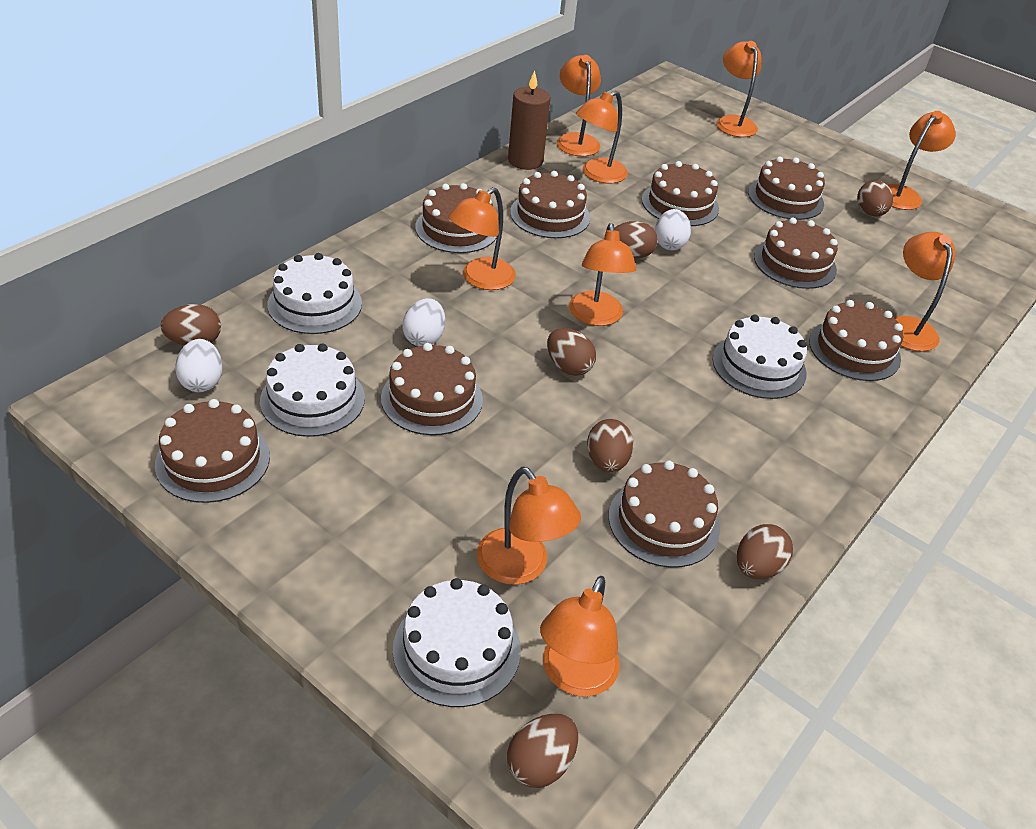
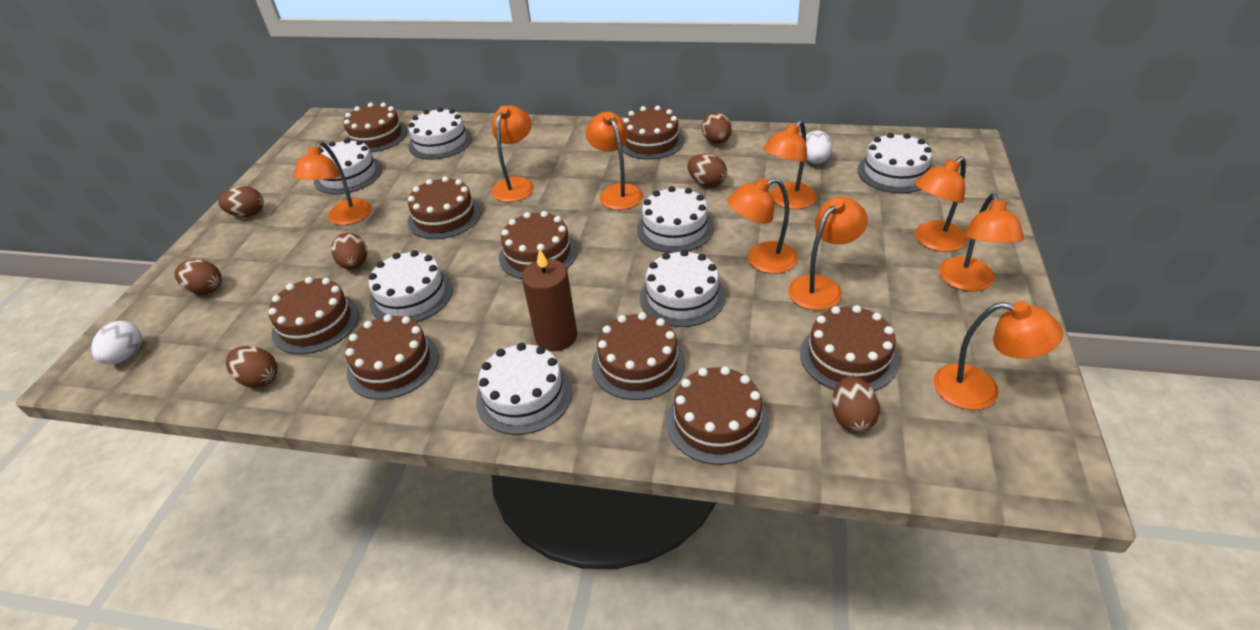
white cake: 4 -> 7
white egg: 3 -> 2

